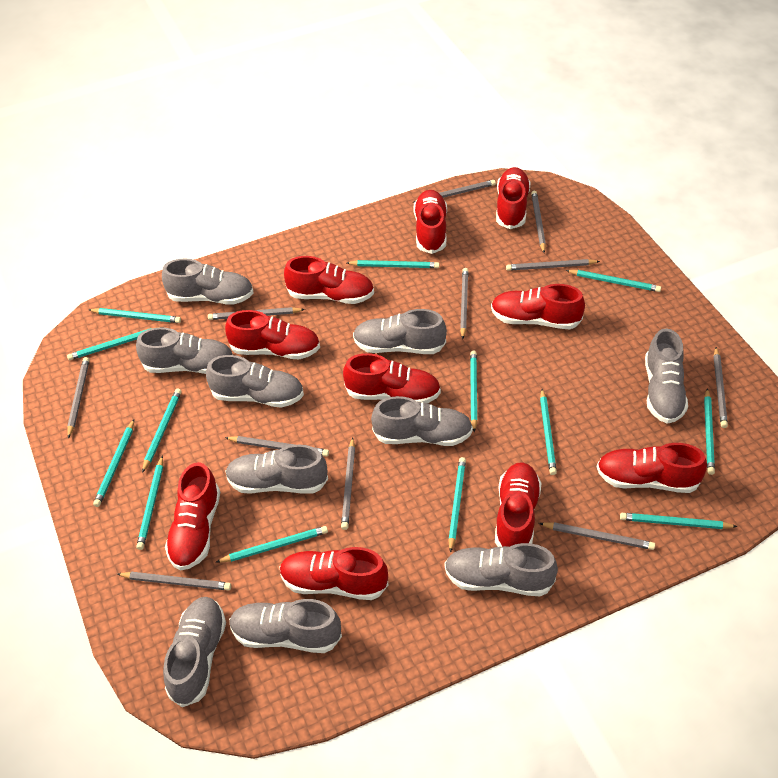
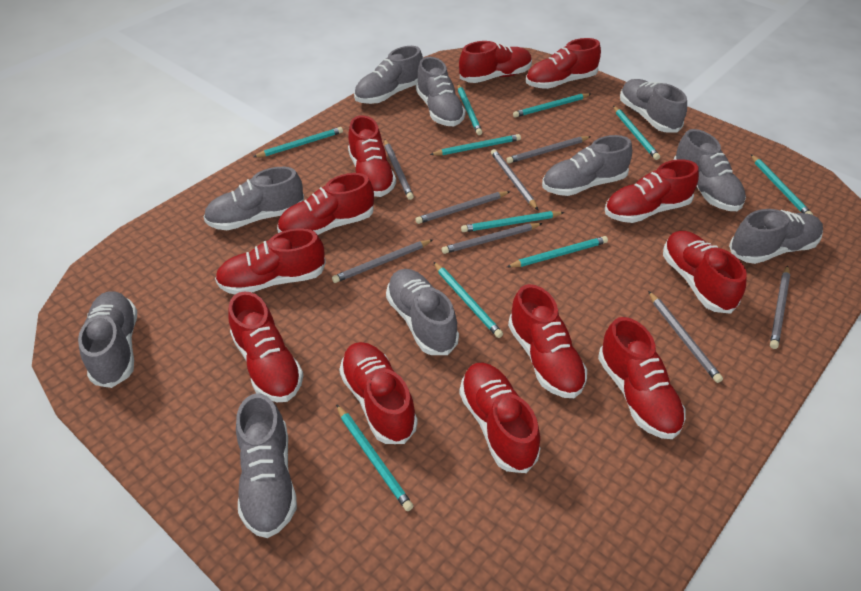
grey pencil: 11 -> 8
red shoe: 10 -> 12
turquoise pencil: 13 -> 10

